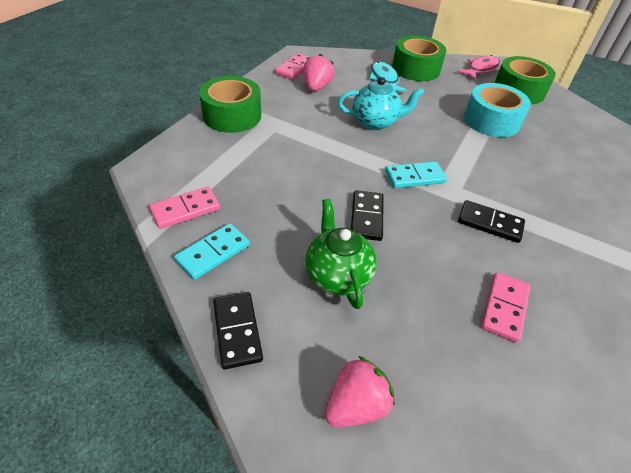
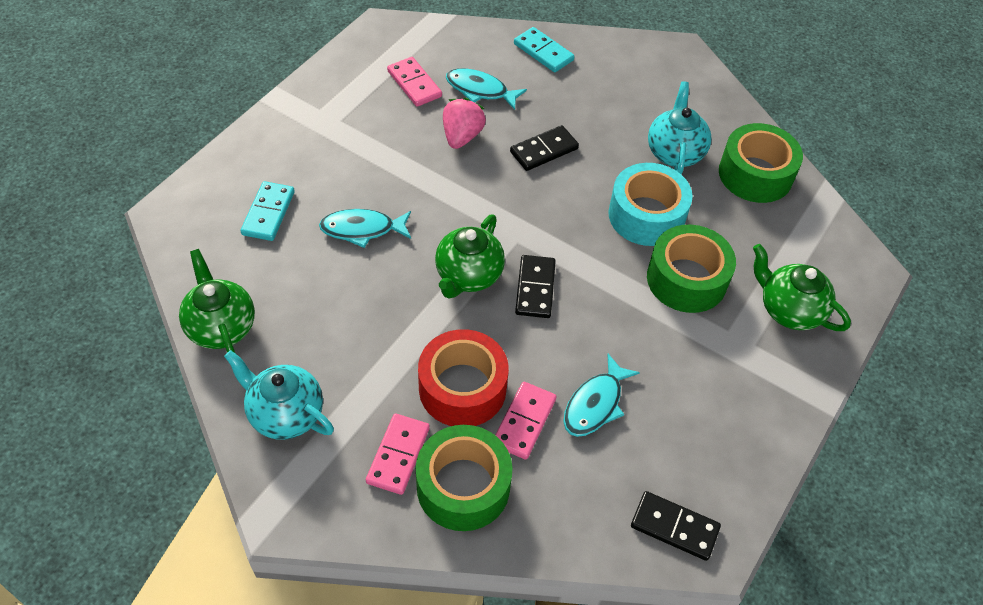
green teapot: 1 -> 3
pink fish: 1 -> 0
pink strawberry: 2 -> 1
red tape: 0 -> 1
turquoise fish: 1 -> 3
turquoise teapot: 1 -> 2

